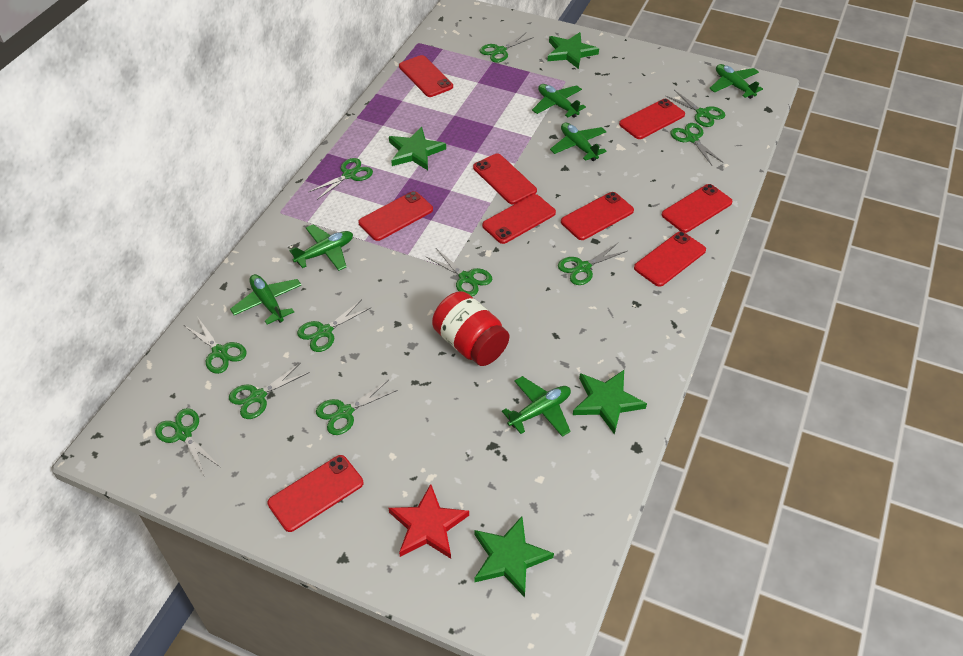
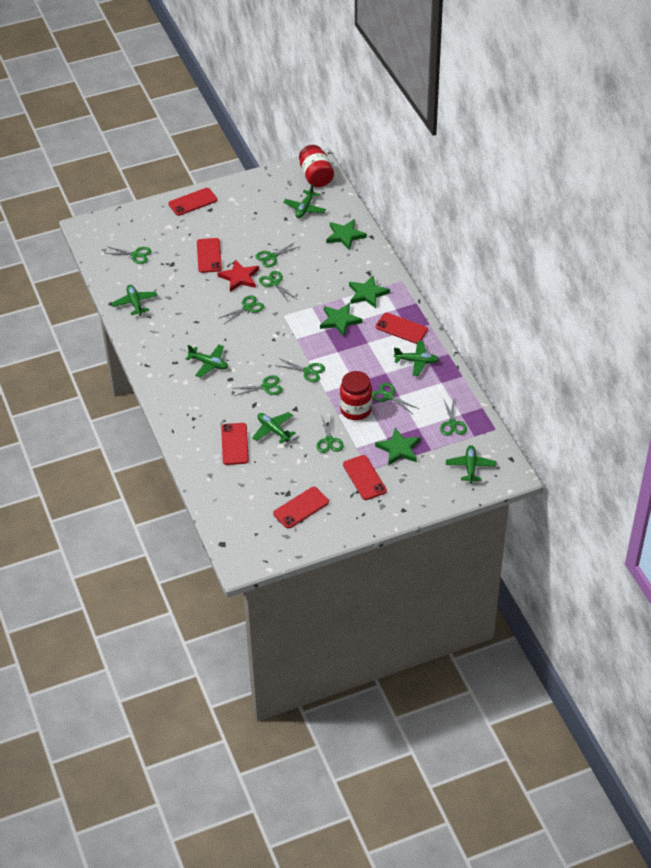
green scissors: 11 -> 9
red jar: 1 -> 2
red phone: 9 -> 6

